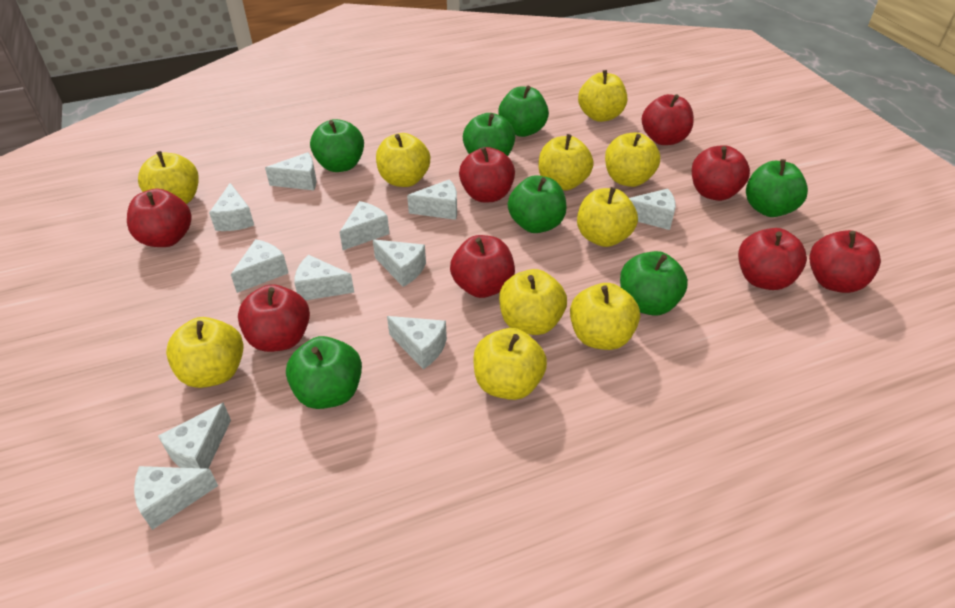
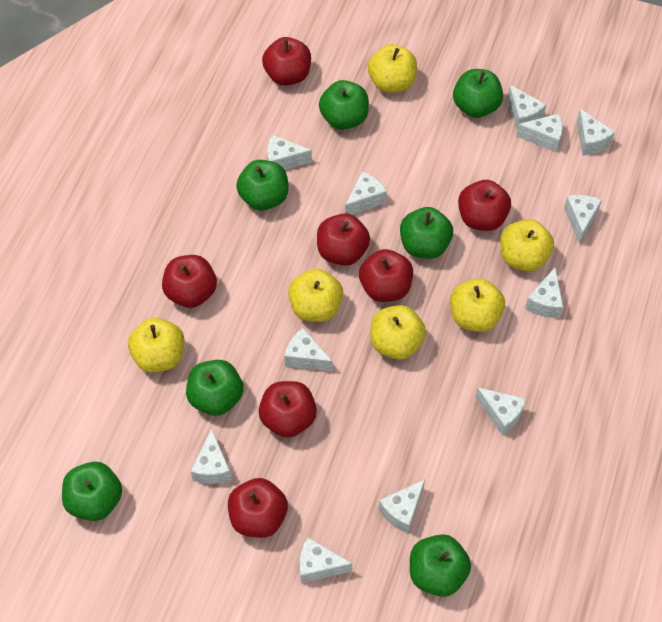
red apple: 8 -> 7
white cheese: 11 -> 12
yellow apple: 10 -> 6

